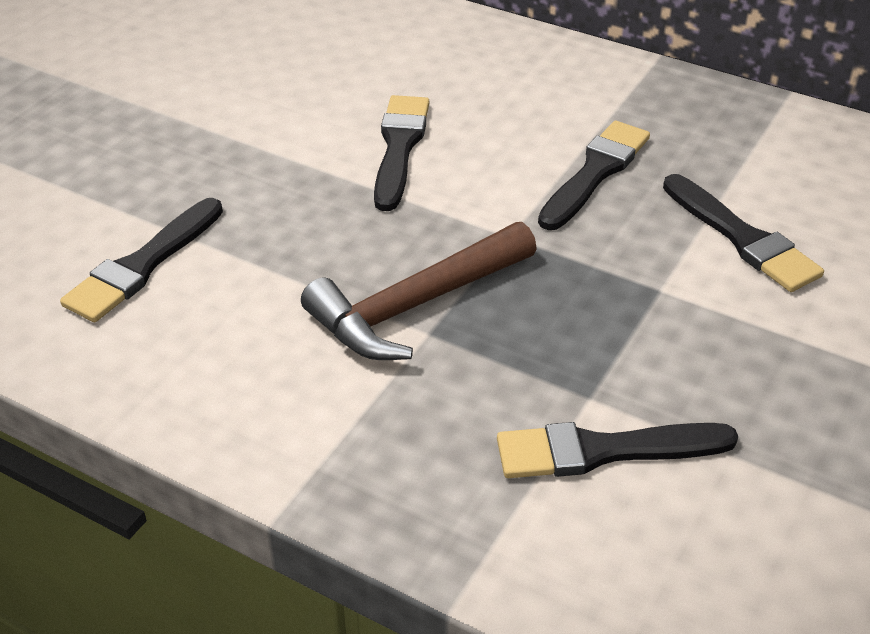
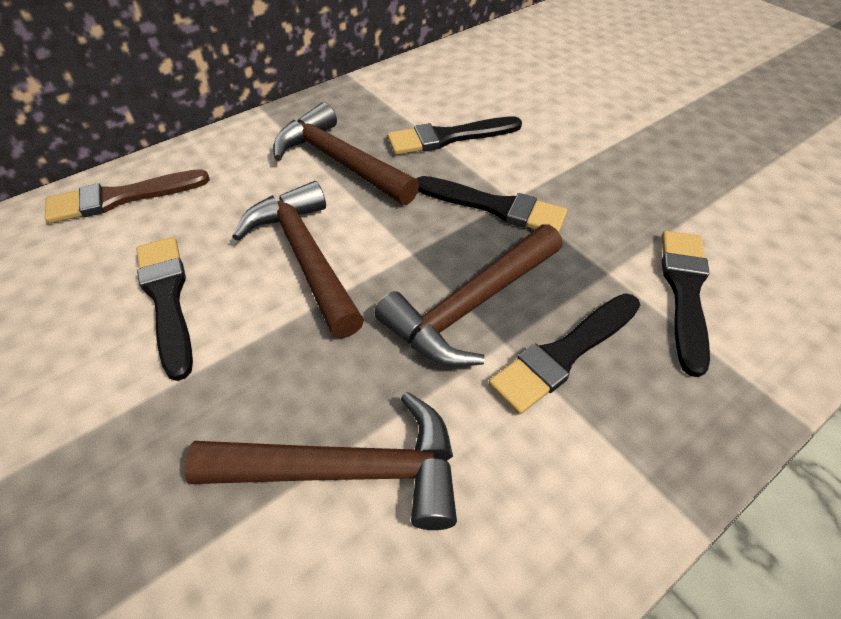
brown brush: 0 -> 1
brown hammer: 1 -> 4

